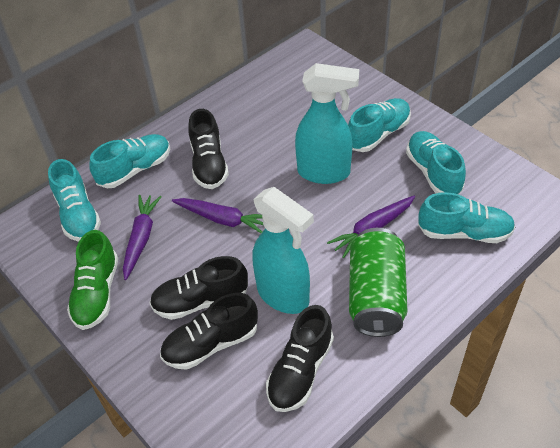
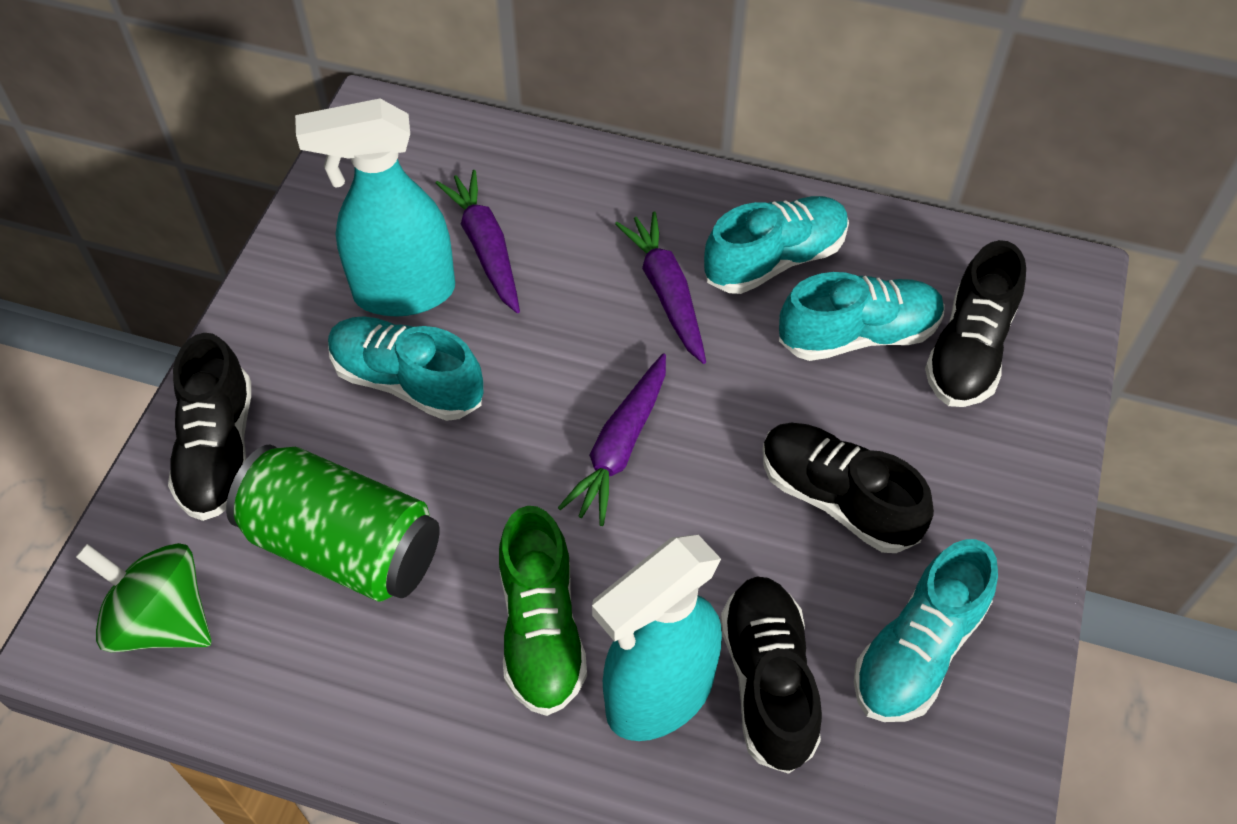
green spinning top: 0 -> 1
turquoise shoe: 5 -> 4

